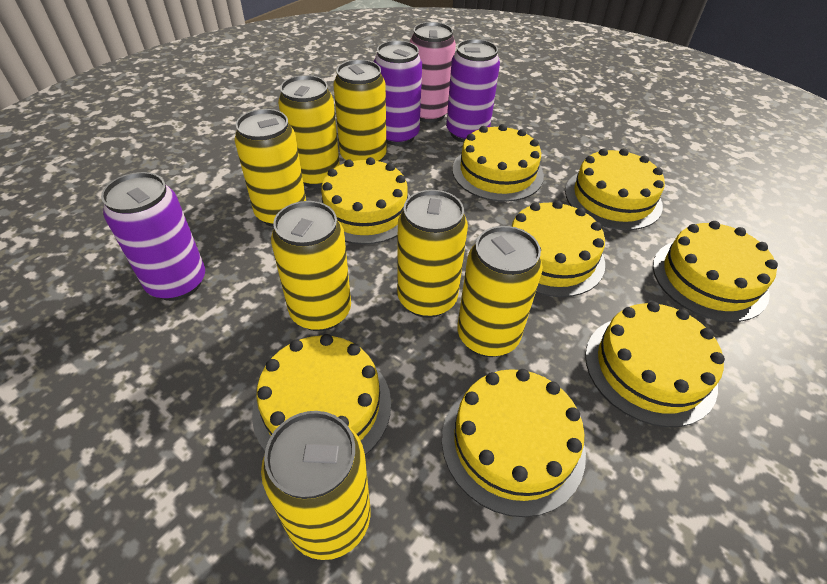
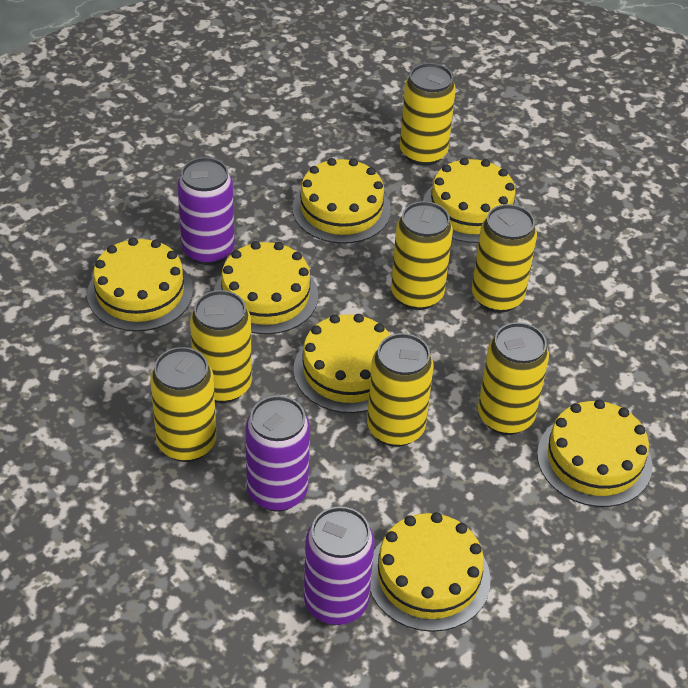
pink can: 1 -> 0
yellow cake: 8 -> 7

